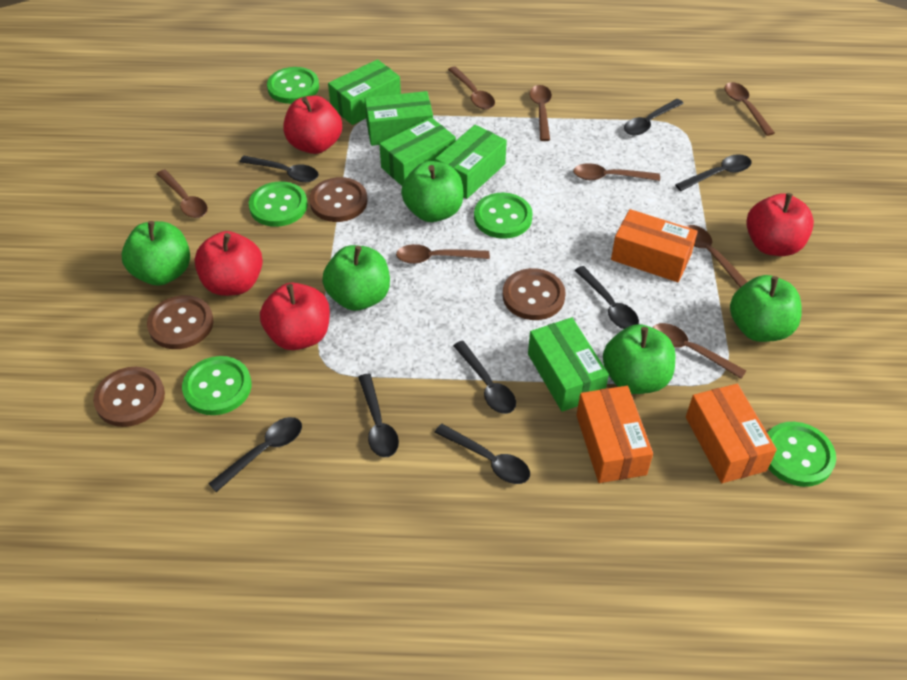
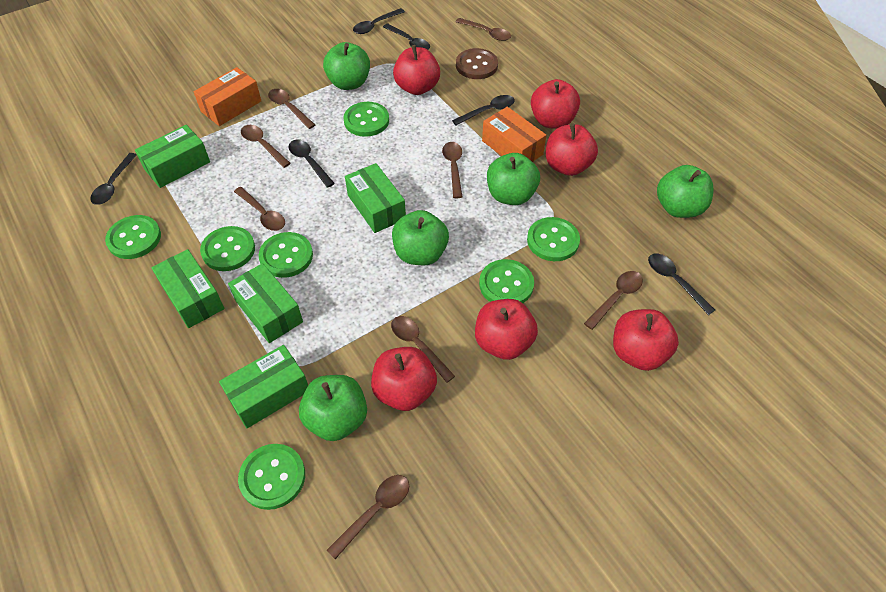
black spoon: 8 -> 6
brown button: 4 -> 1
green button: 5 -> 7
orange box: 3 -> 2
red apple: 4 -> 6

